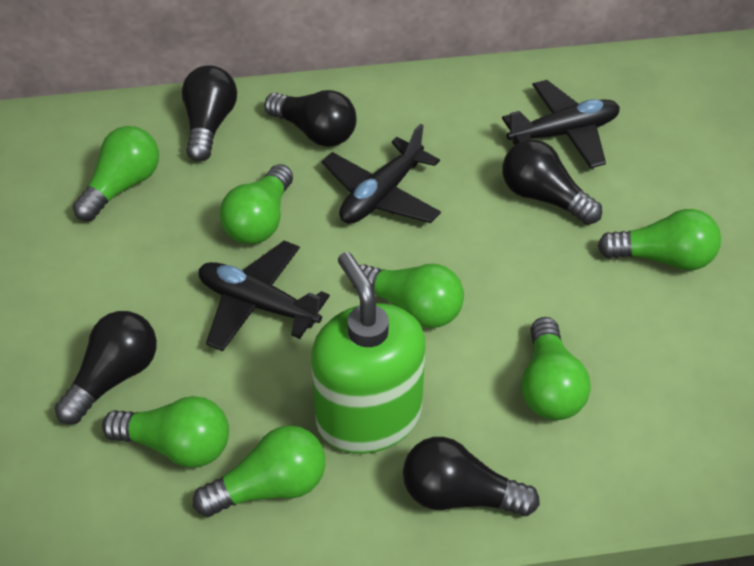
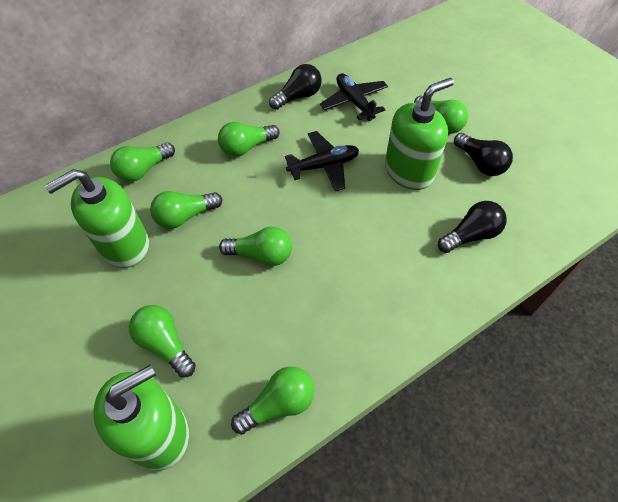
black light bulb: 5 -> 3
black plane: 3 -> 2
green soap dispenser: 1 -> 3

